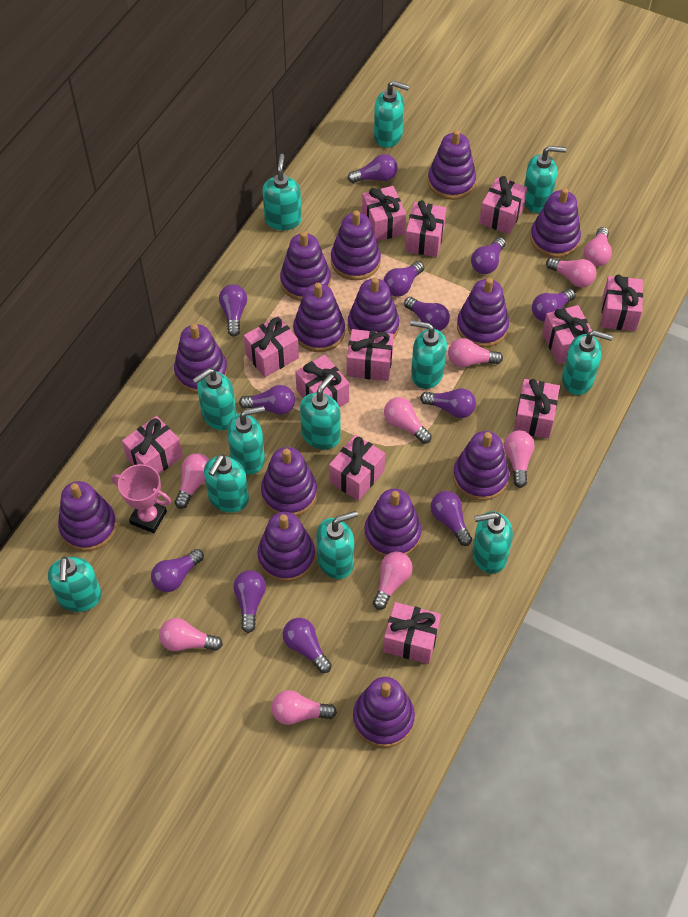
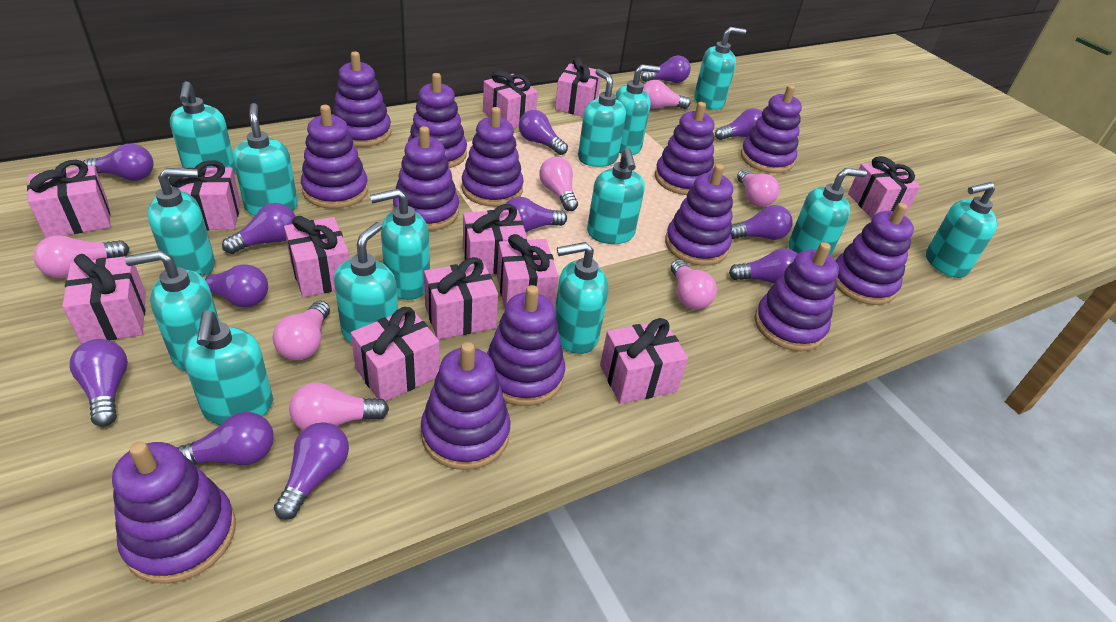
pink light bulb: 9 -> 7
pink trophy: 1 -> 0
purple stacking toy: 14 -> 13
turquoise soap dispenser: 12 -> 14

